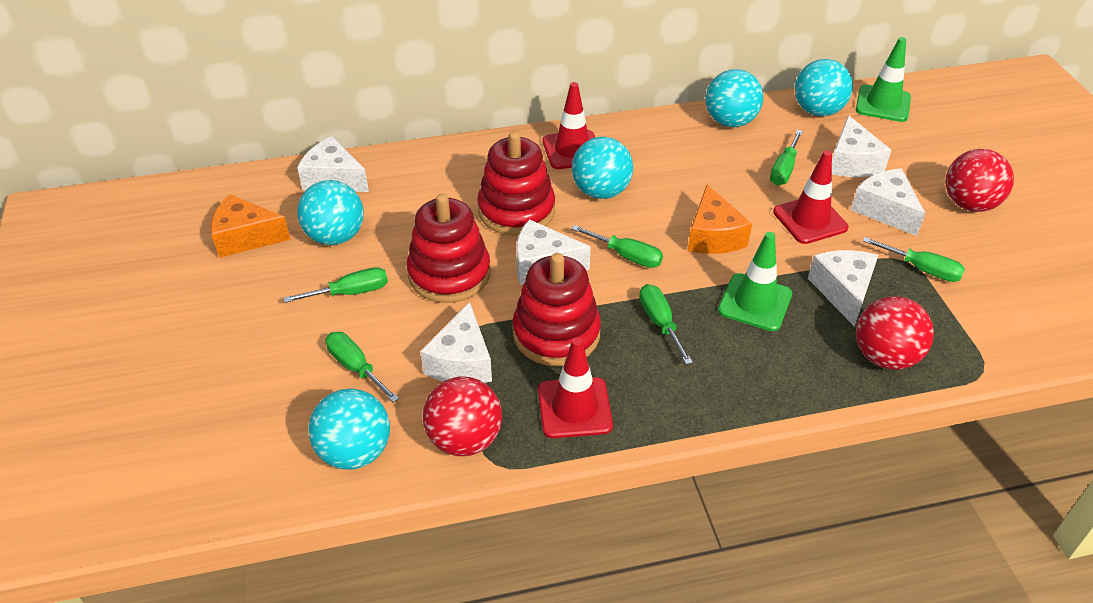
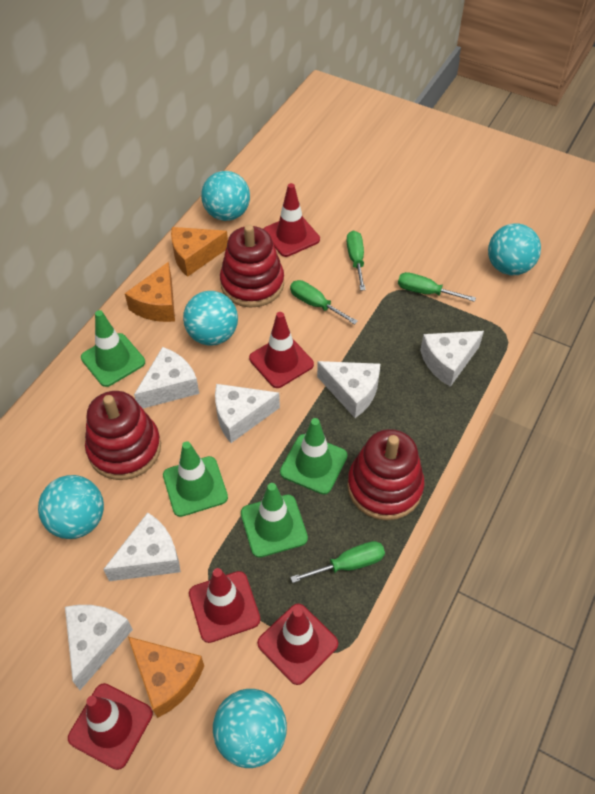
green screwdriver: 6 -> 4
green traffic cone: 2 -> 4
orange cheese: 2 -> 3
red ball: 3 -> 0
red traffic cone: 3 -> 5

